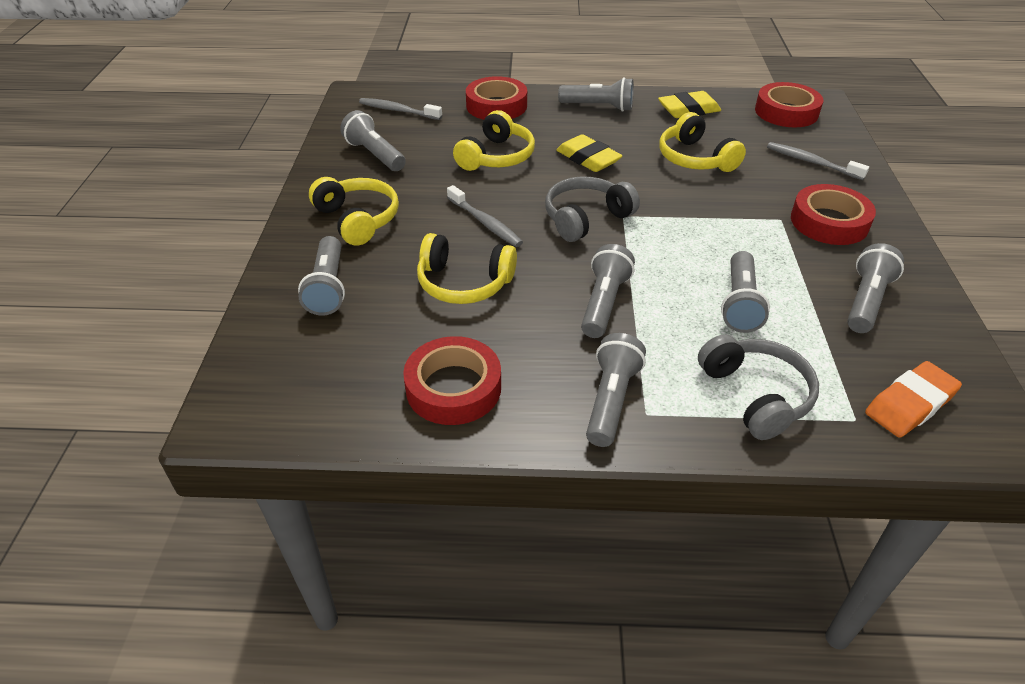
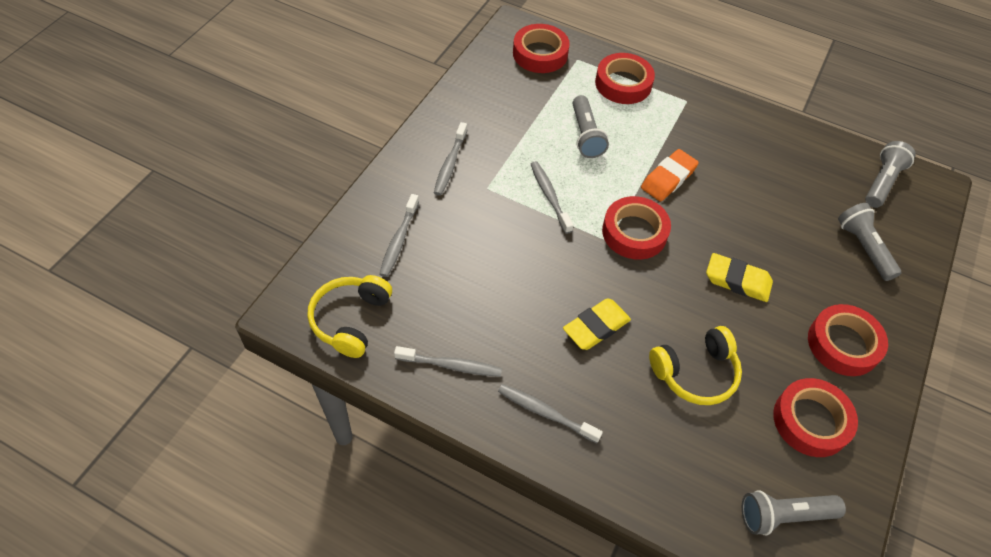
grey flashlight: 7 -> 4
grey headphones: 2 -> 0
grey toothbrush: 3 -> 5
red tape: 4 -> 5
yellow headphones: 4 -> 2

